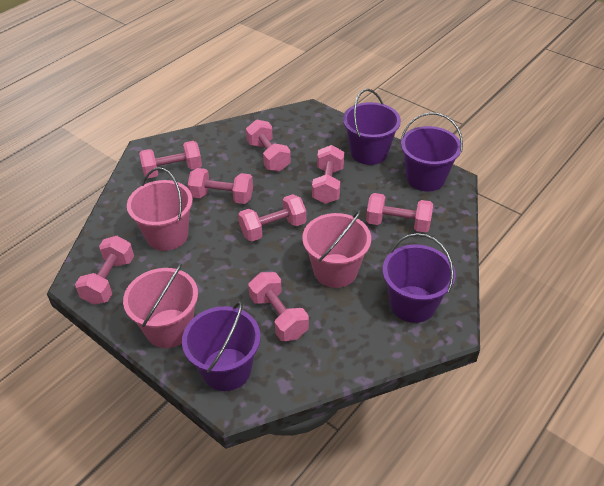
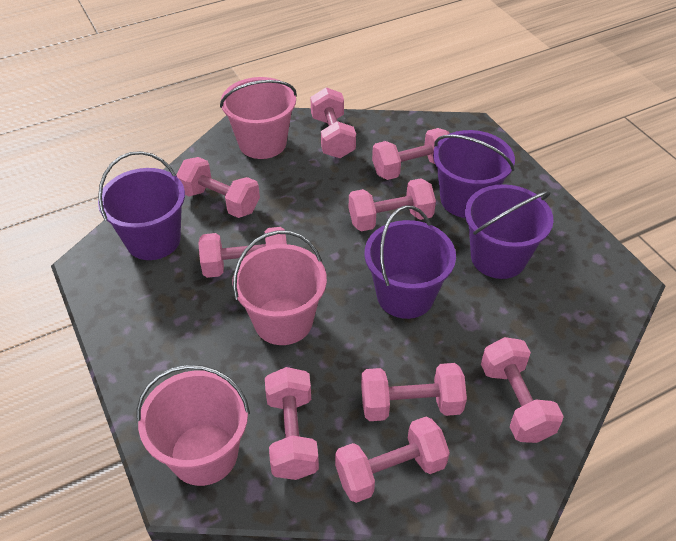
pink dumbbell: 8 -> 9

